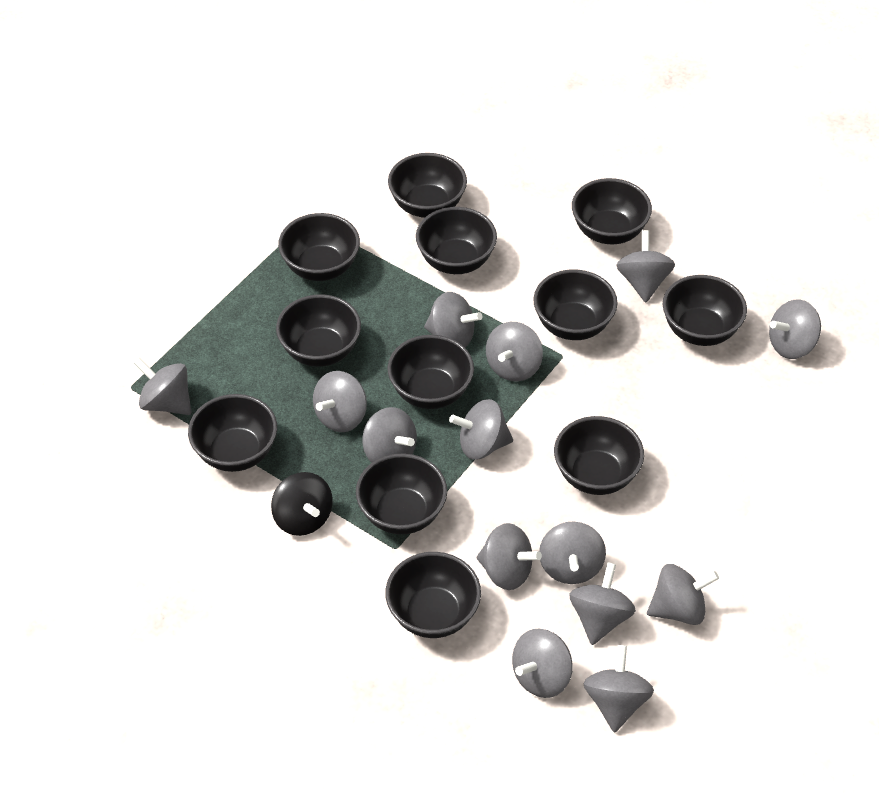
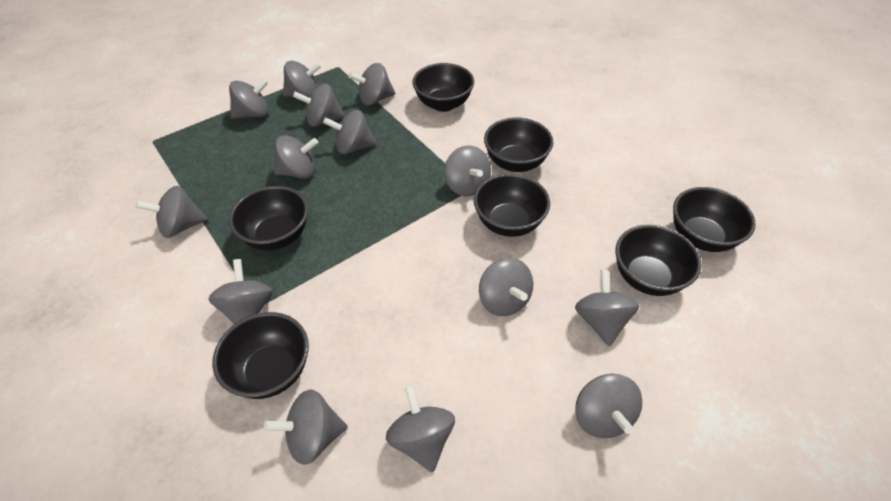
black bowl: 12 -> 7
black spinning top: 1 -> 0

